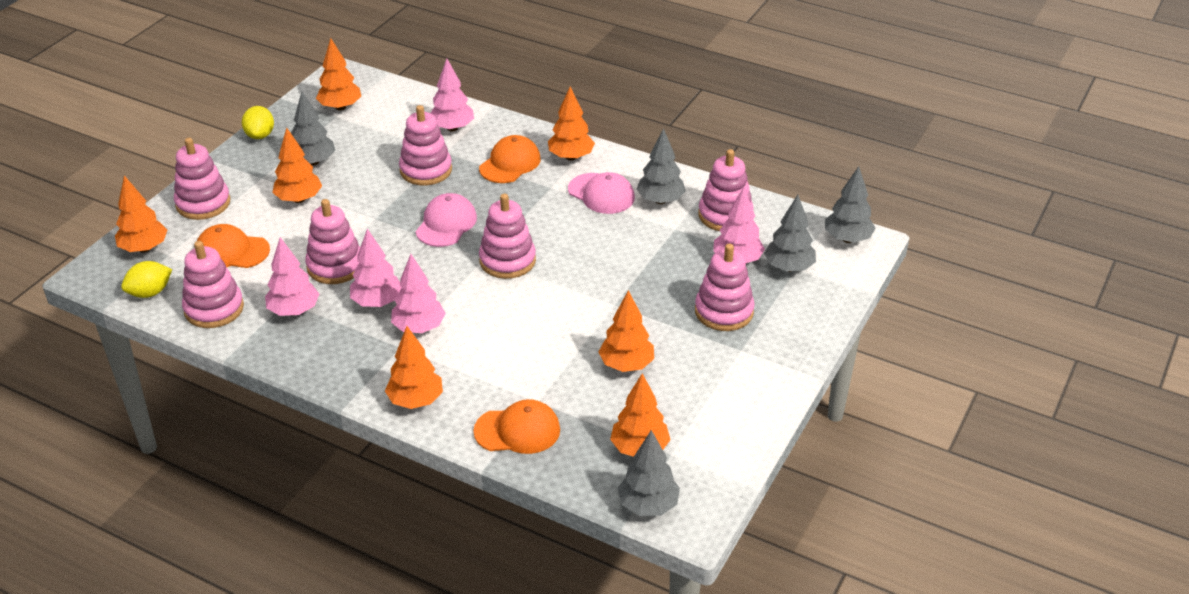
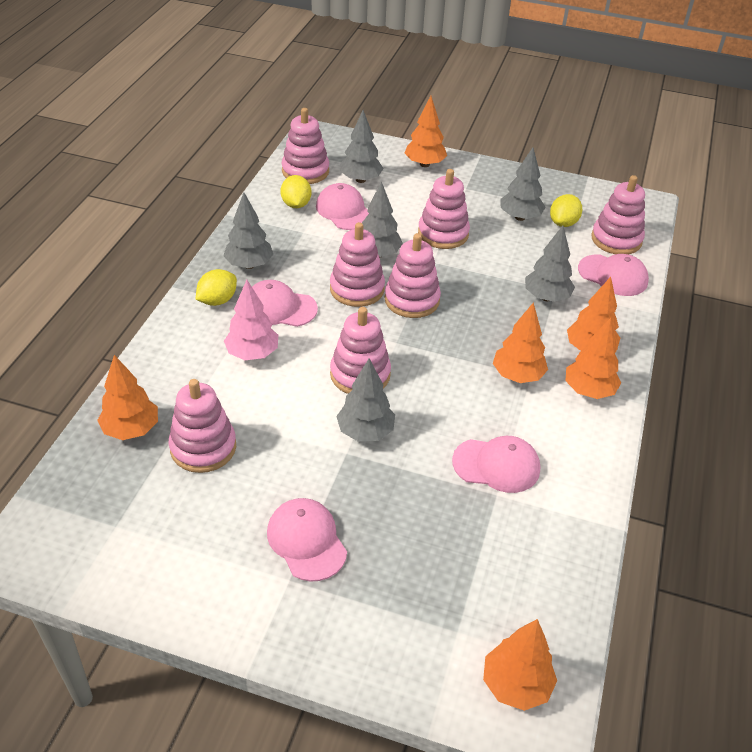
grey tree: 5 -> 6
orange cap: 3 -> 0
orange tree: 7 -> 6
pink cap: 2 -> 5
pink tree: 5 -> 1
yellow lemon: 2 -> 3

